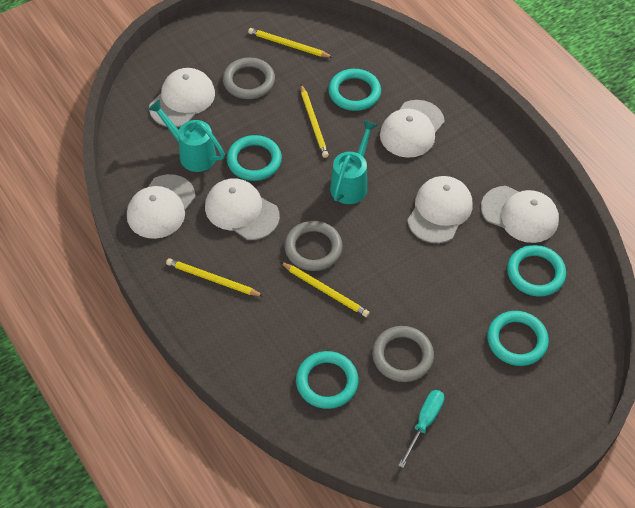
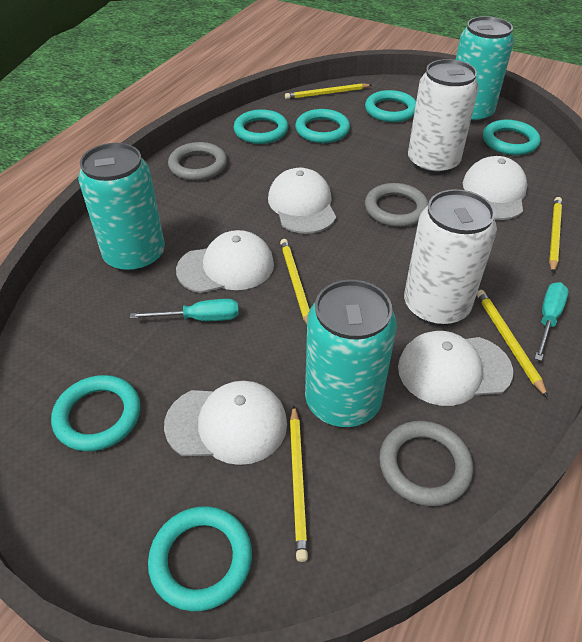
turquoise can: 0 -> 3
turquoise ring: 5 -> 6
turquoise screwdriver: 1 -> 2
turquoise watering can: 2 -> 0
white can: 0 -> 2
white cap: 6 -> 5
yellow pencil: 4 -> 5

